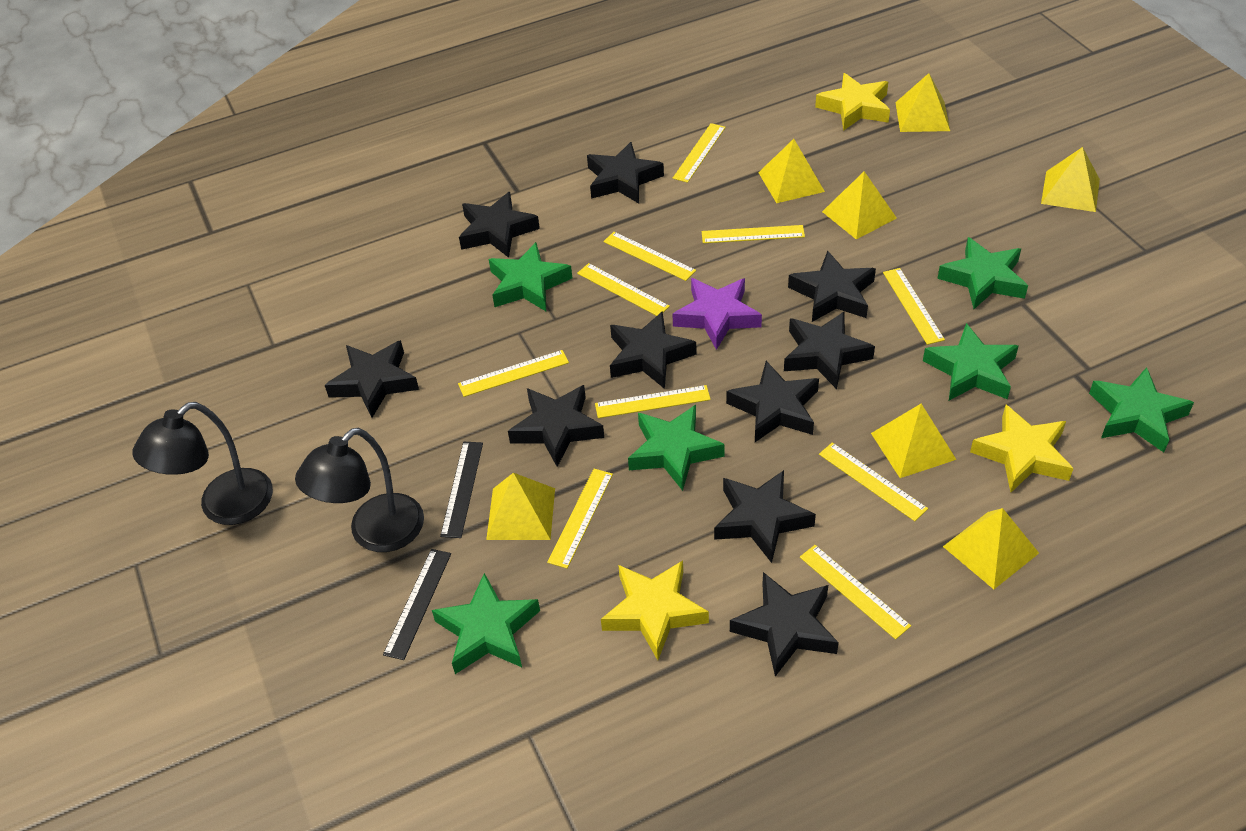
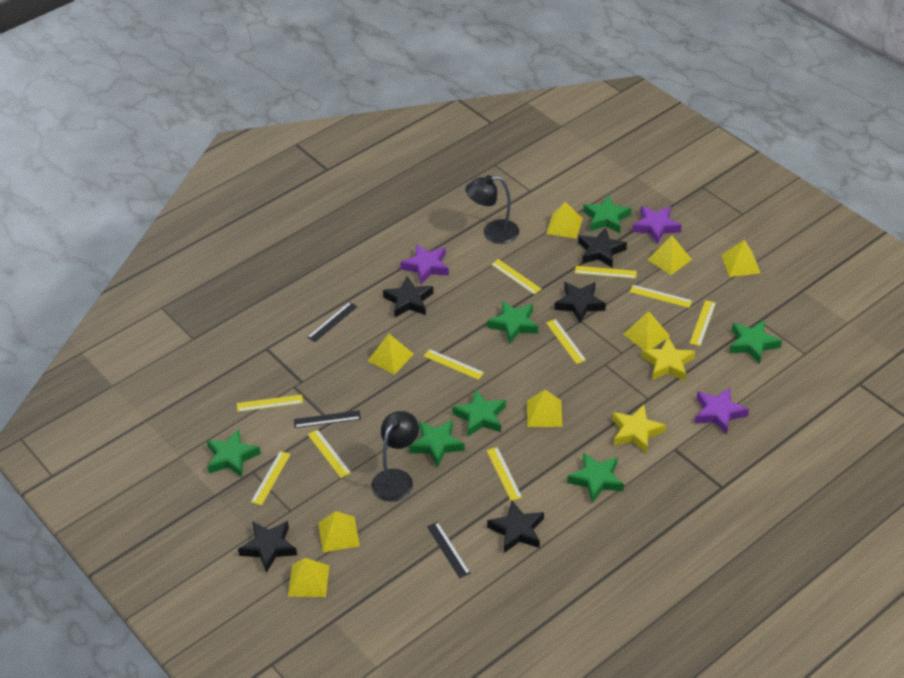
black ruler: 2 -> 3
black star: 10 -> 5
green star: 6 -> 7
purple star: 1 -> 3
yellow pyramid: 7 -> 8
yellow star: 3 -> 2

